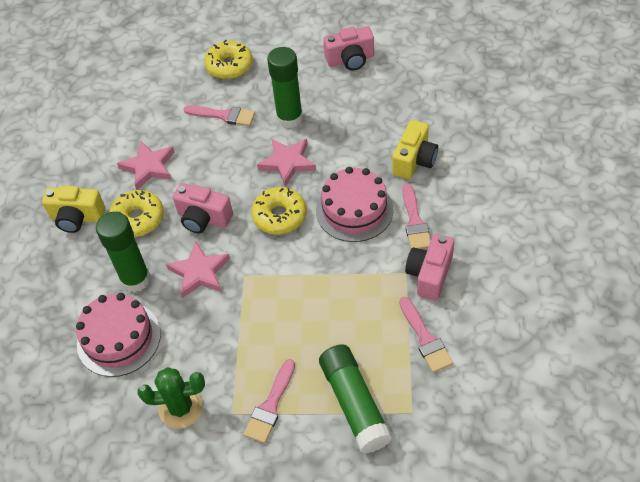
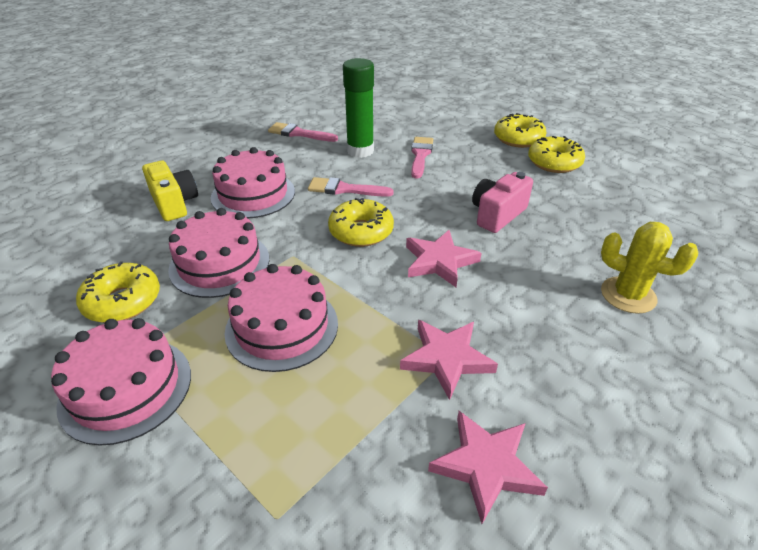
green cactus: 1 -> 0
green glue stick: 3 -> 1
pink brush: 4 -> 3
pink cake: 2 -> 4
pink camera: 3 -> 1
yellow cactus: 0 -> 1
yellow camera: 2 -> 1
yellow donut: 3 -> 4

